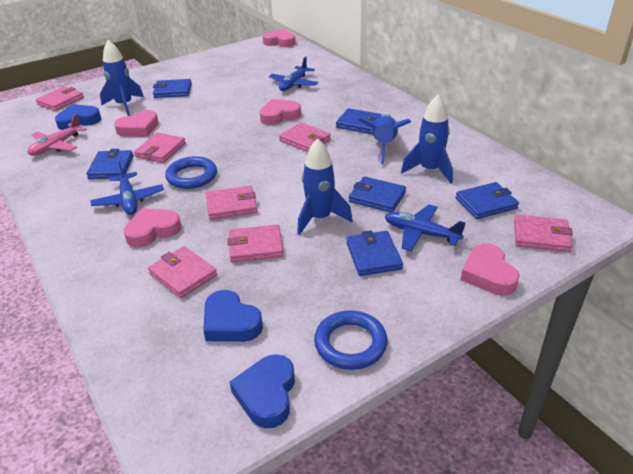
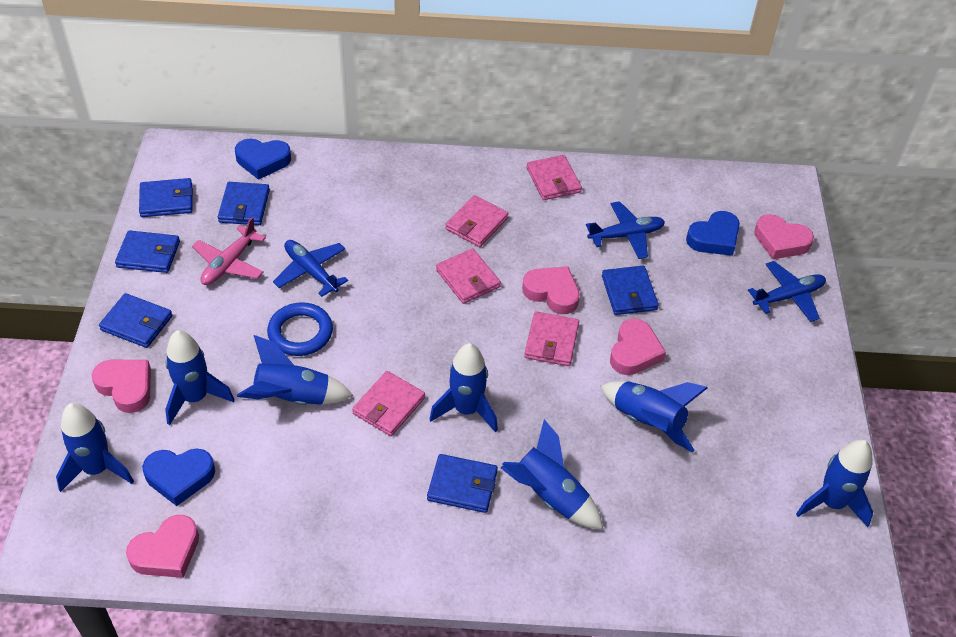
blue ring: 2 -> 1
blue rocket: 4 -> 7
pink wallet: 7 -> 5

